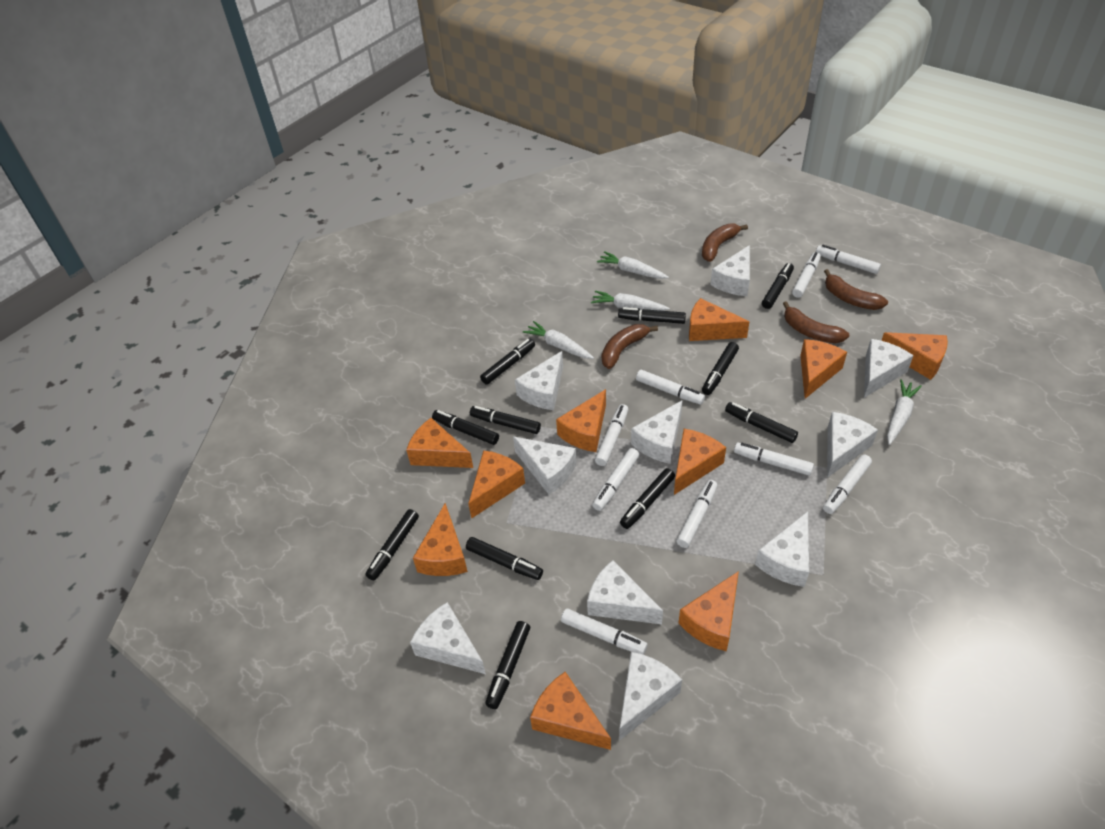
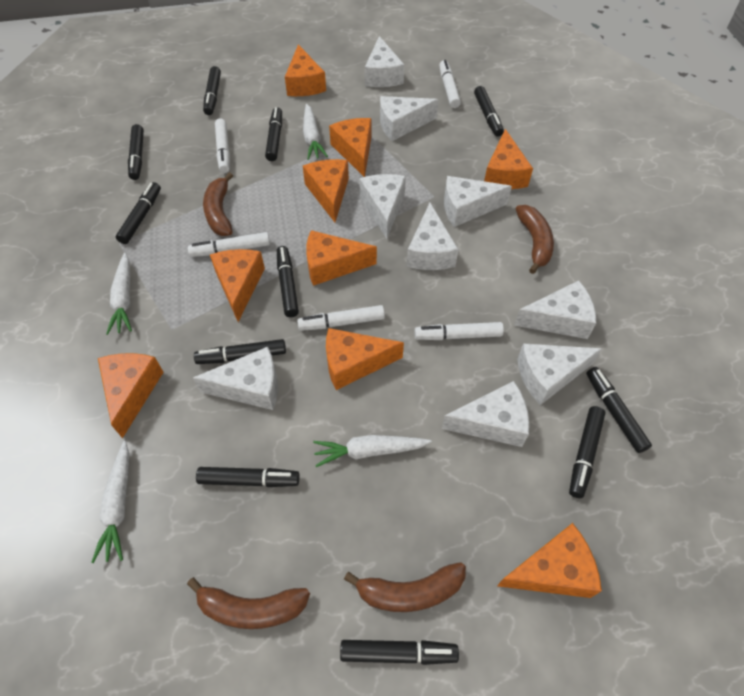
orange cheese: 10 -> 9
white cheese: 10 -> 9
white marker: 9 -> 5

